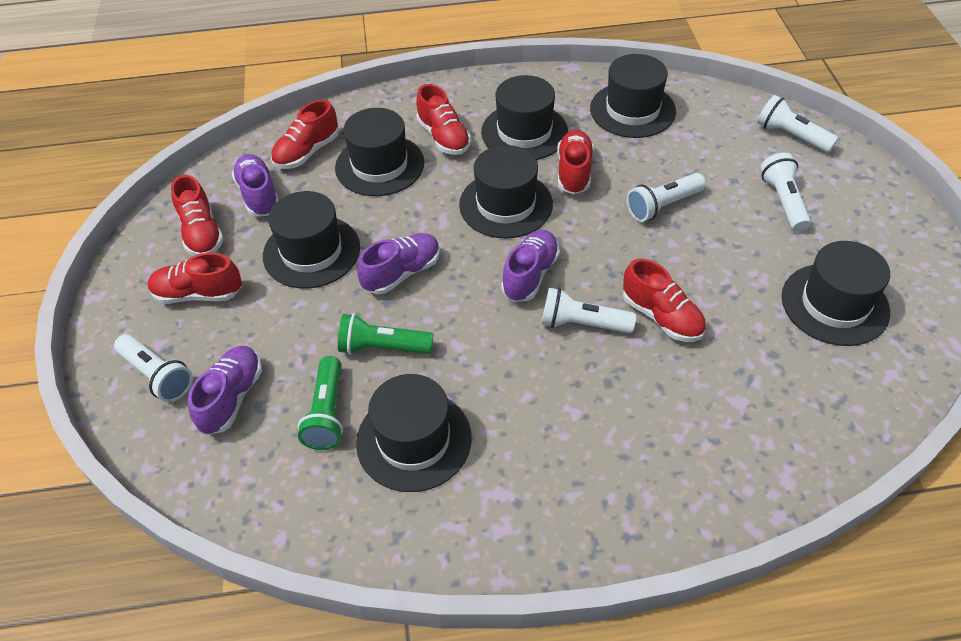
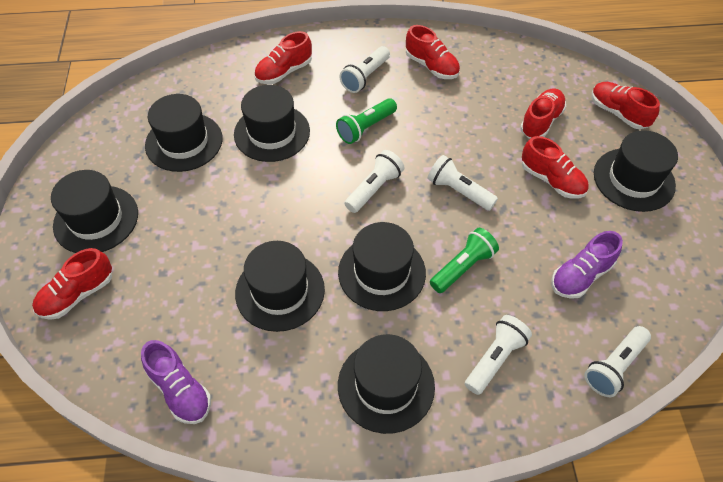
purple shoe: 4 -> 2

